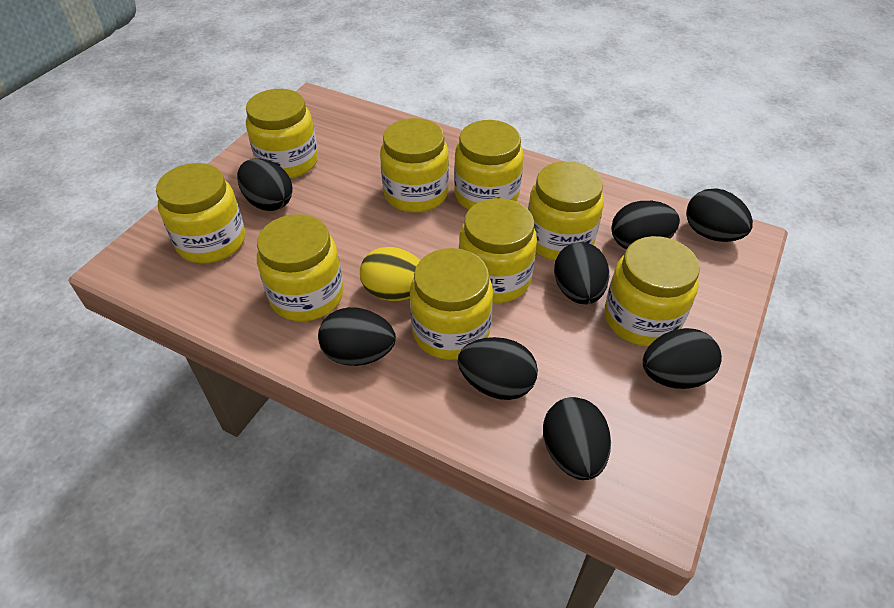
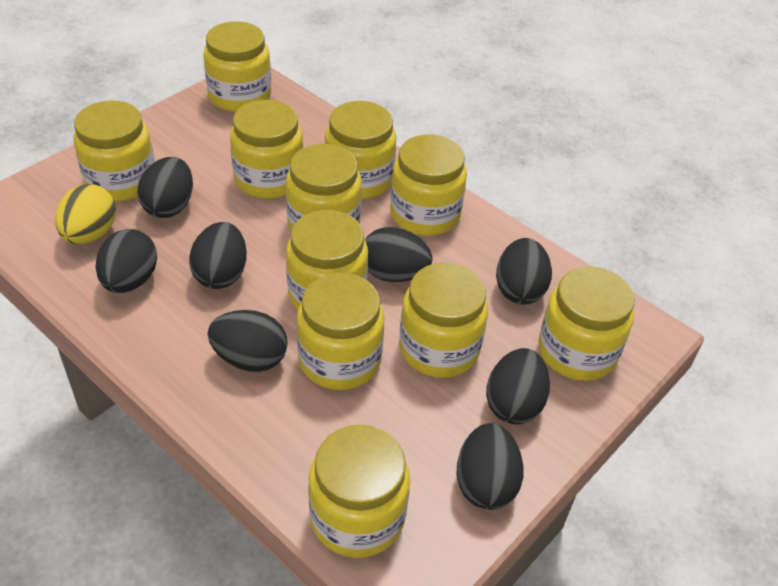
yellow jar: 9 -> 11

